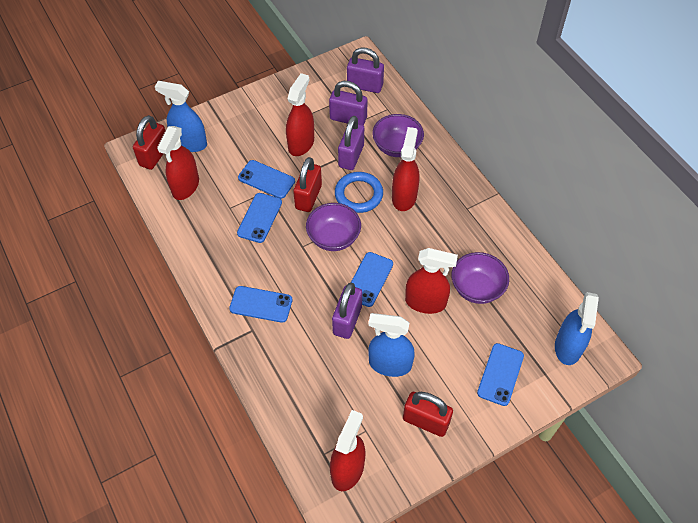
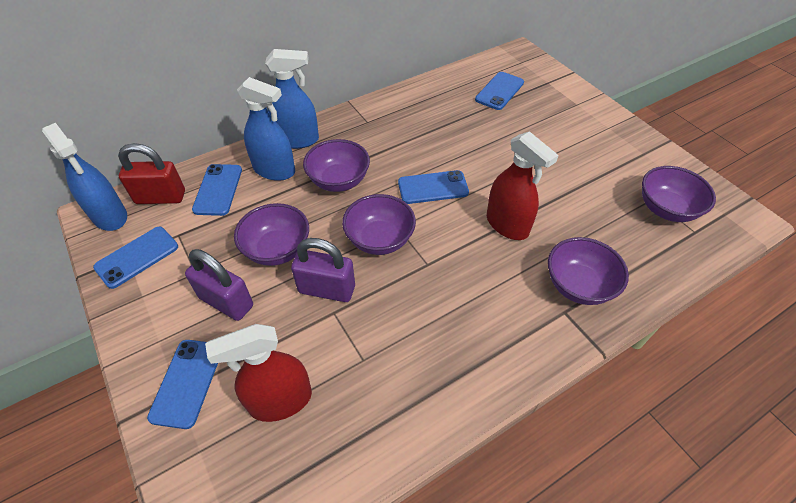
blue ring: 1 -> 0
purple bowl: 3 -> 5
purple padlock: 4 -> 2
red padlock: 3 -> 1
red spray bottle: 5 -> 2

